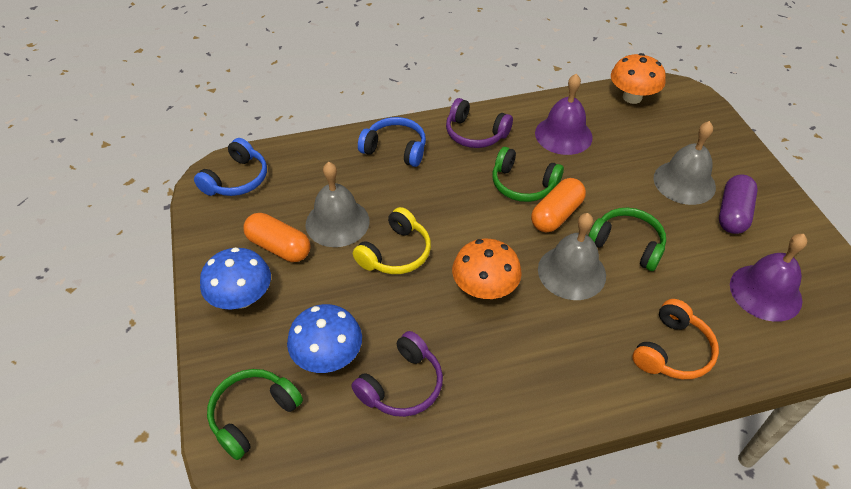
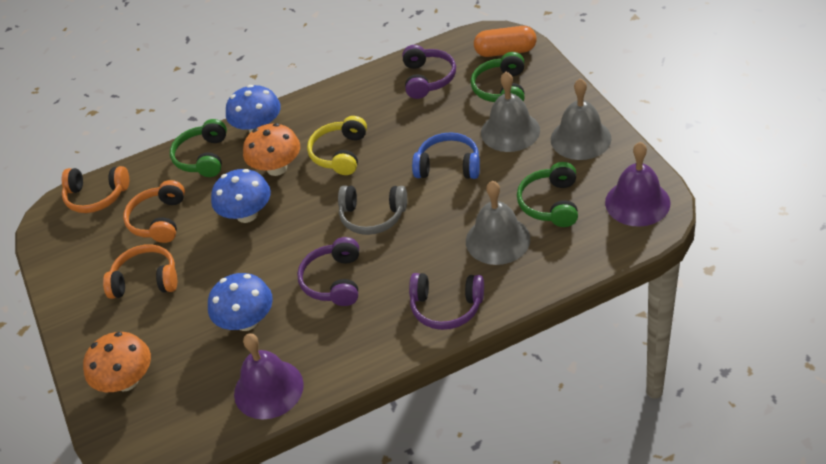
blue headphones: 2 -> 1
blue mushroom: 2 -> 3
grey headphones: 0 -> 1
orange capsule: 2 -> 1
orange headphones: 1 -> 3
purple capsule: 1 -> 0
purple headphones: 2 -> 3

